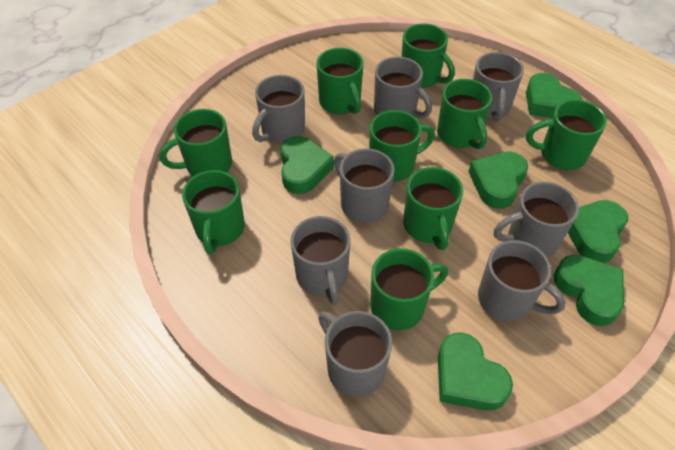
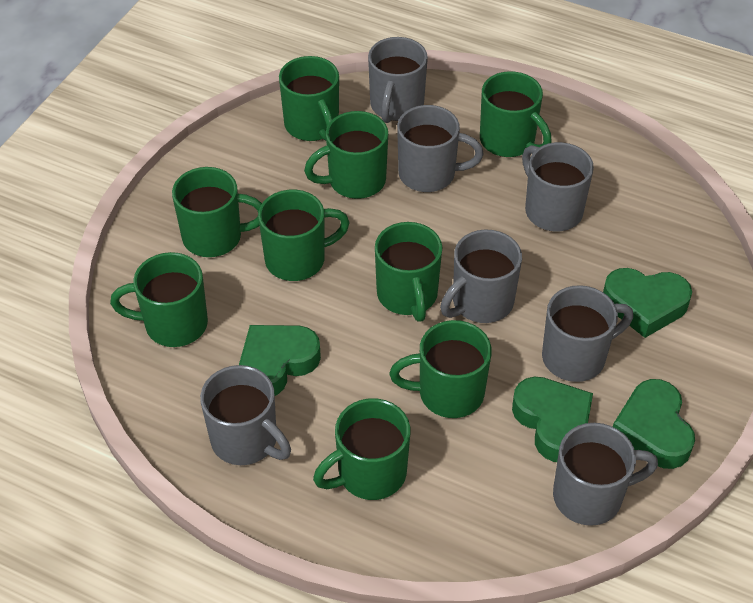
green heart: 6 -> 4
grey mug: 8 -> 7

